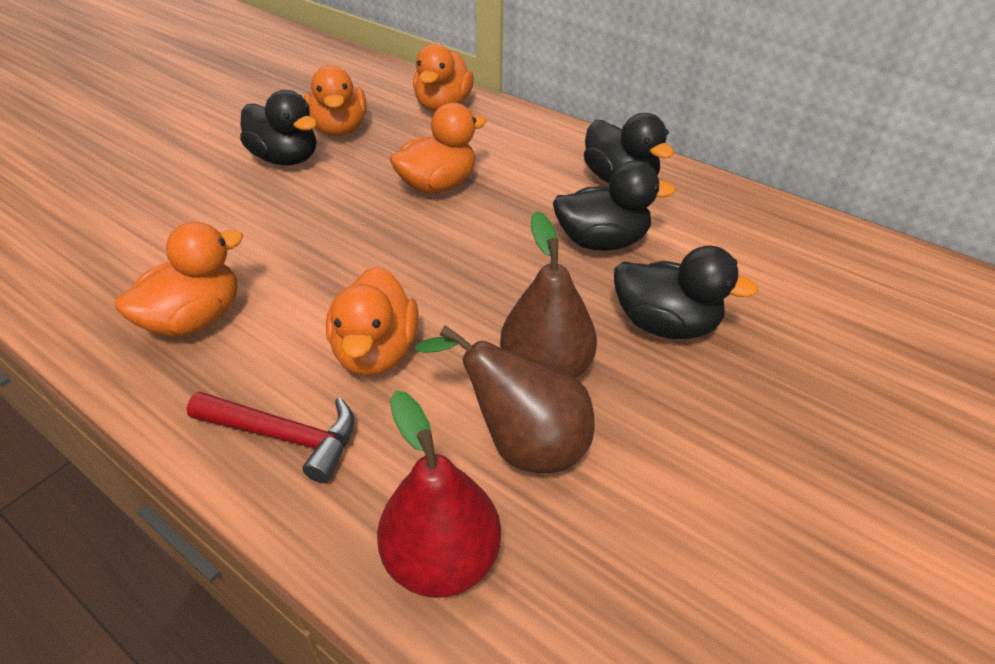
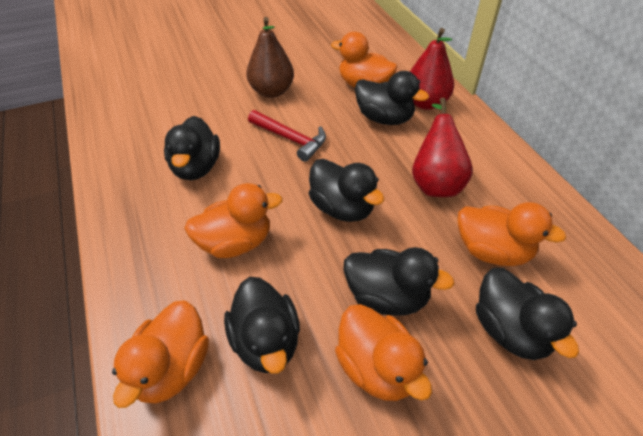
black duck: 4 -> 6
brown pear: 2 -> 1
red pear: 1 -> 2

